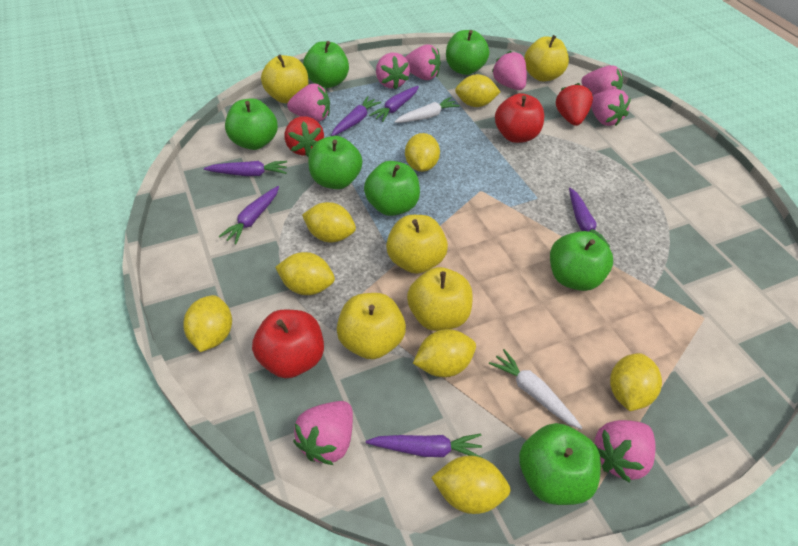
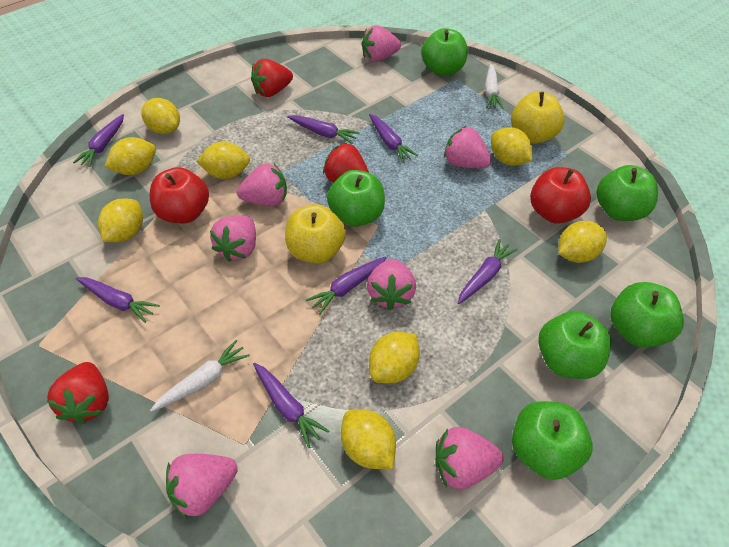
green apple: 7 -> 6
pink strawberry: 8 -> 7
purple carrot: 6 -> 7
red strawberry: 2 -> 3
yellow apple: 5 -> 2

